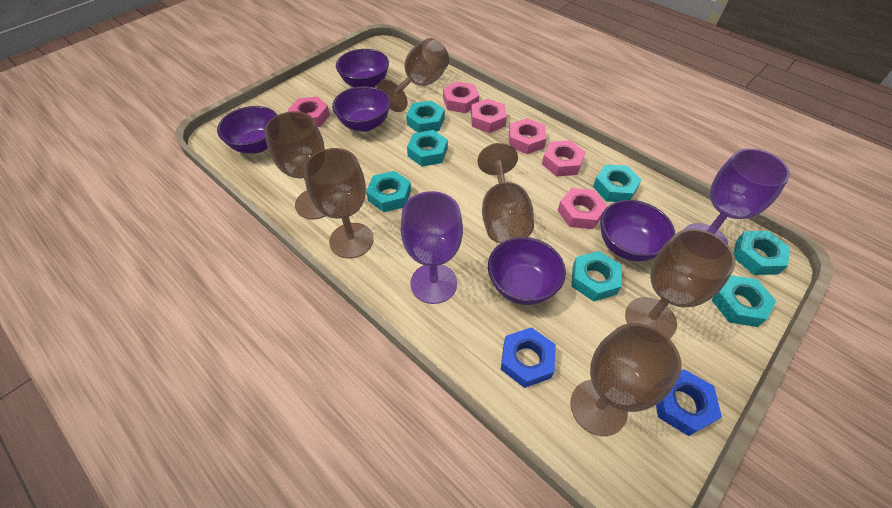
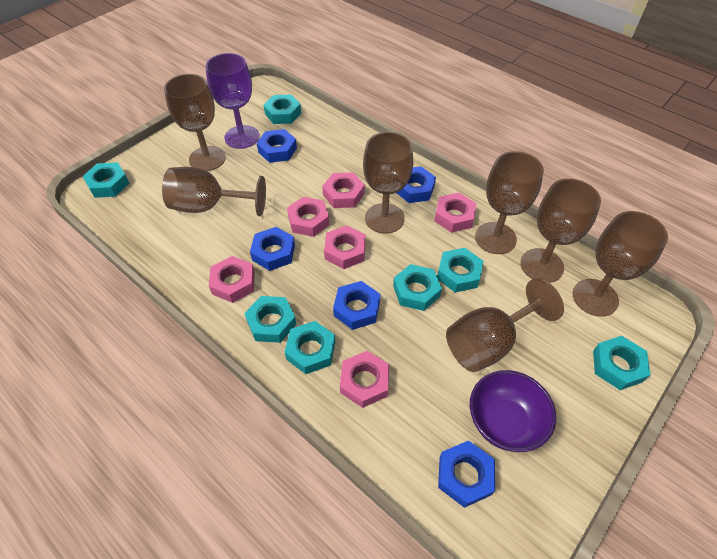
blue nut: 2 -> 5
brown goblet: 6 -> 7
purple bowl: 5 -> 1
purple goblet: 2 -> 1

